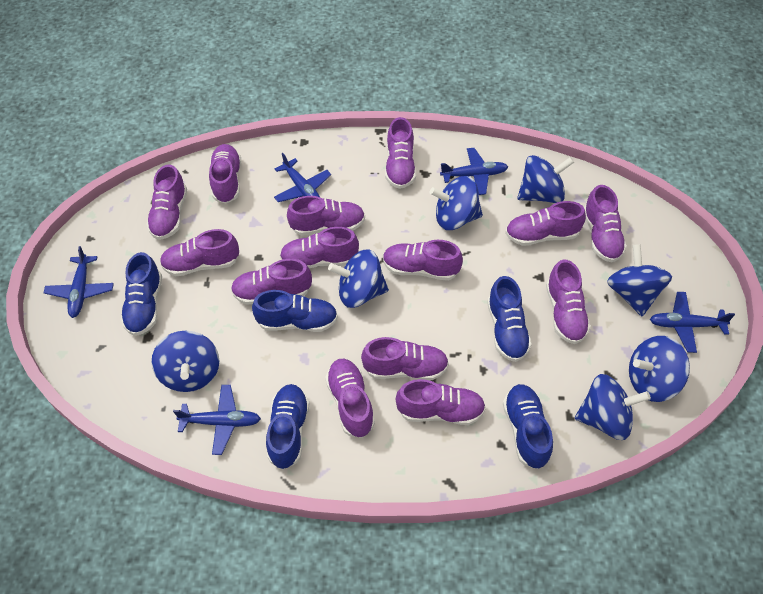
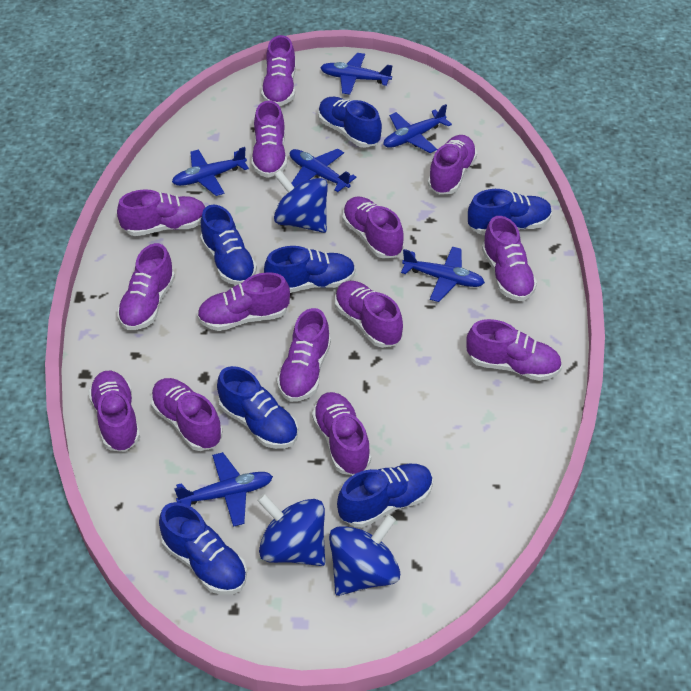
blue plane: 5 -> 6
blue shoe: 5 -> 7
blue spinning top: 7 -> 3

